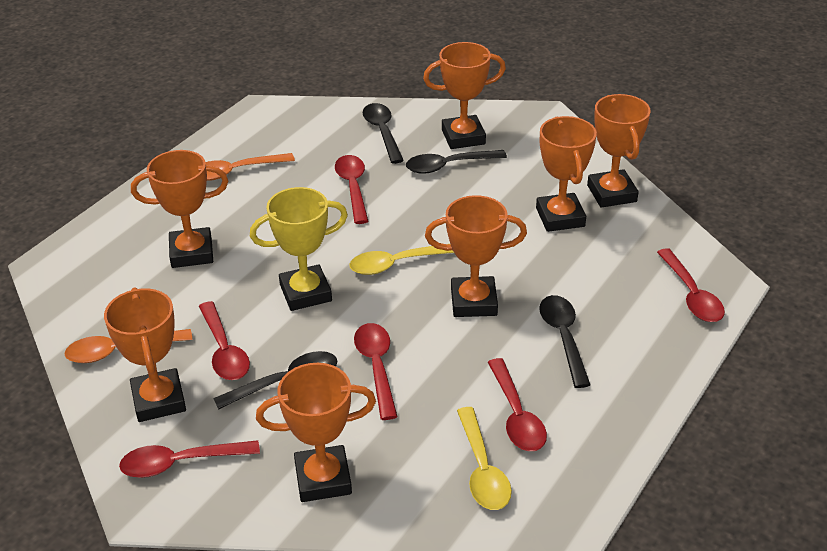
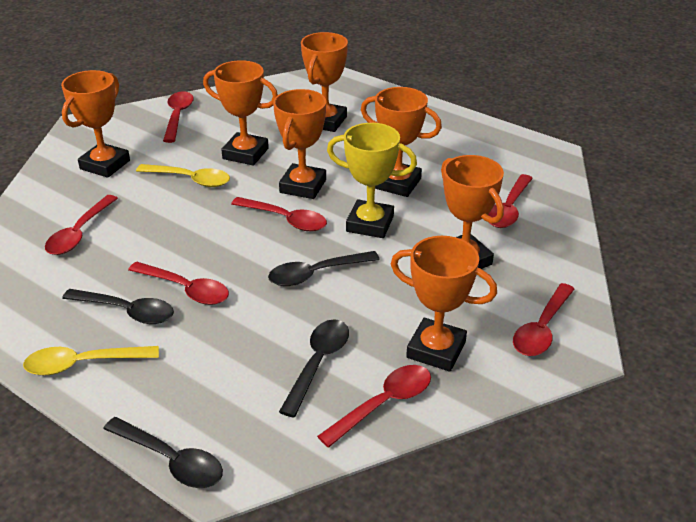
orange spoon: 2 -> 0
red spoon: 6 -> 7

